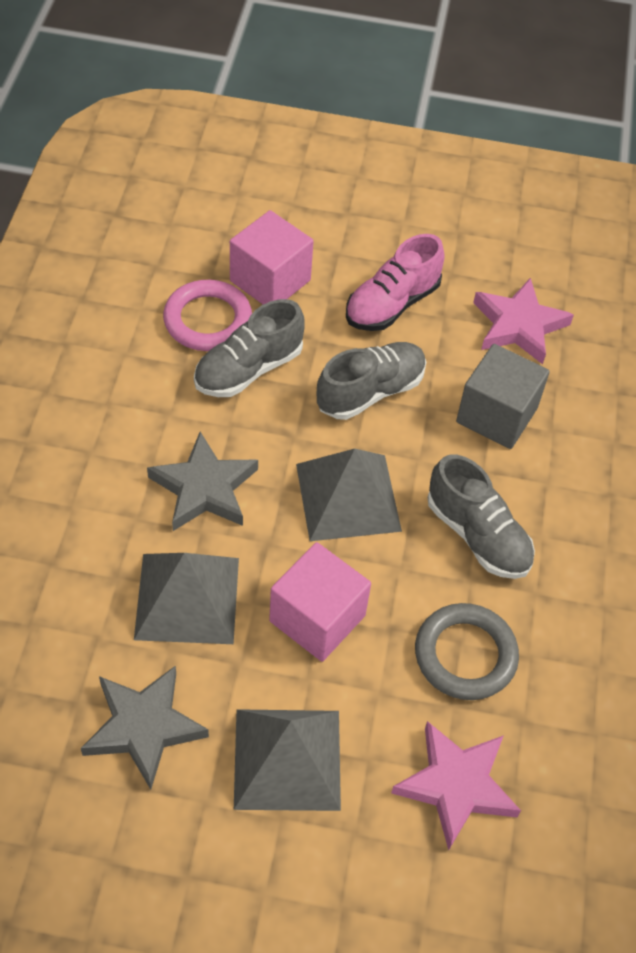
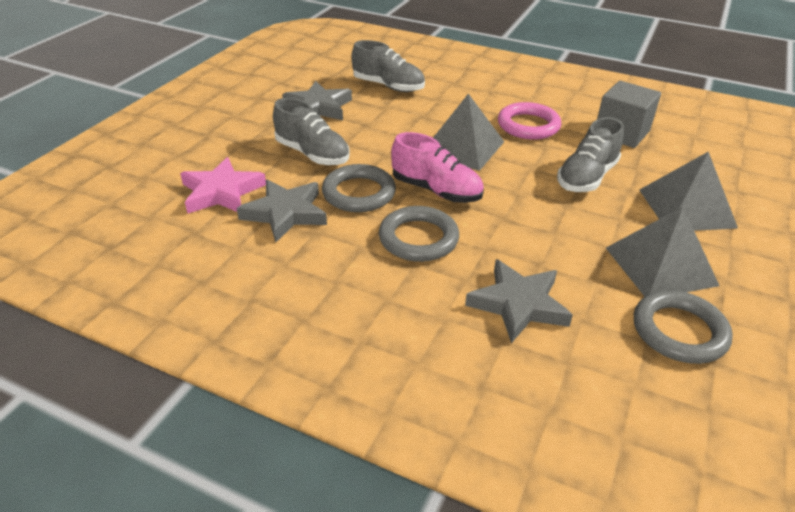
grey ring: 1 -> 3
grey star: 2 -> 3
pink cube: 2 -> 0
pink star: 2 -> 1

